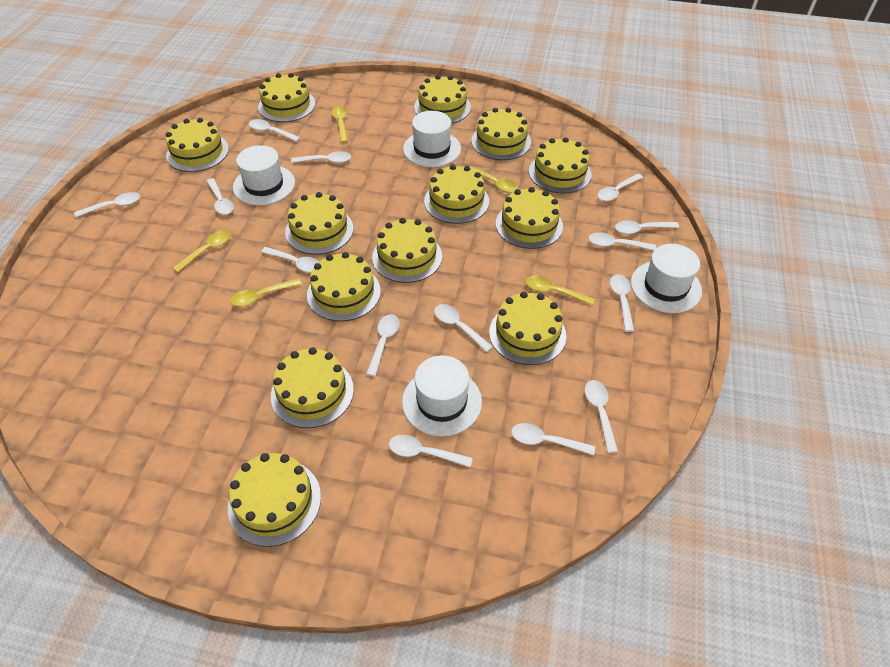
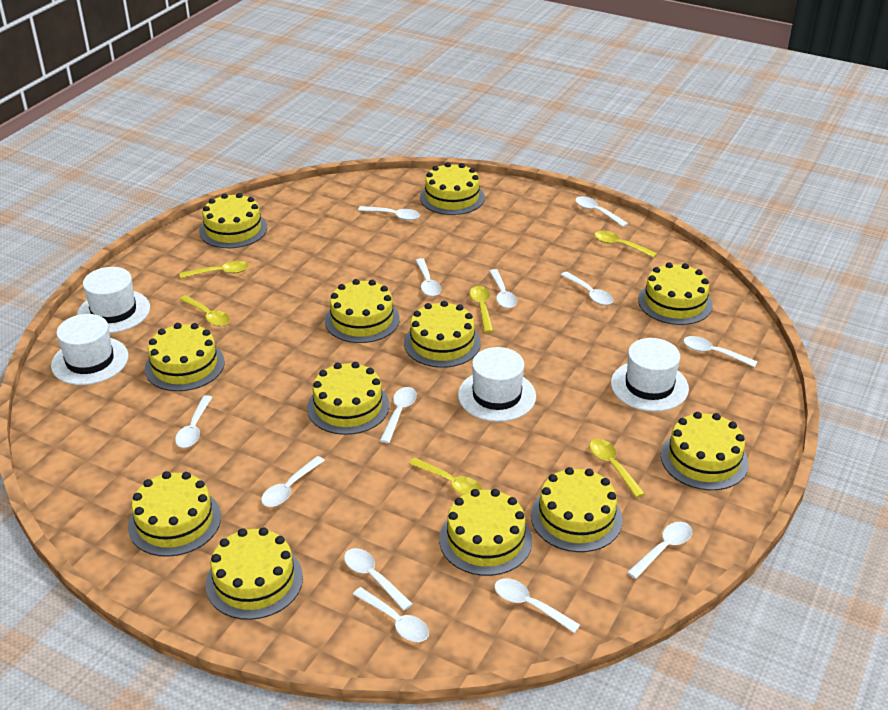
white spoon: 14 -> 13
yellow cake: 13 -> 12
yellow spoon: 5 -> 6

